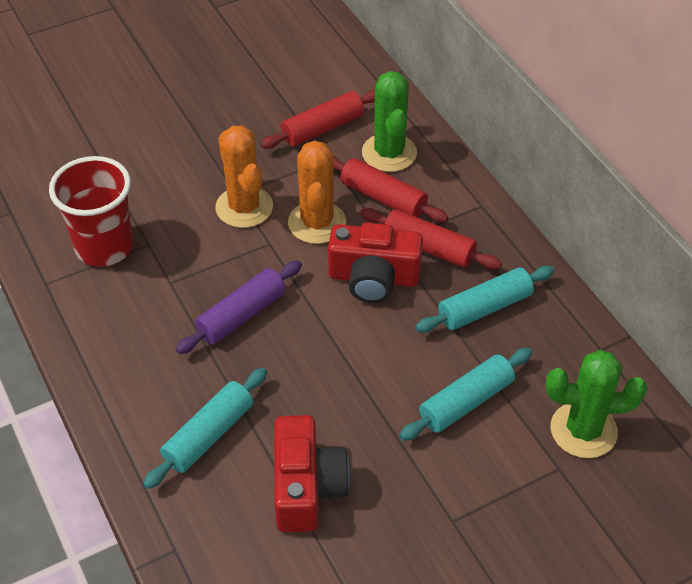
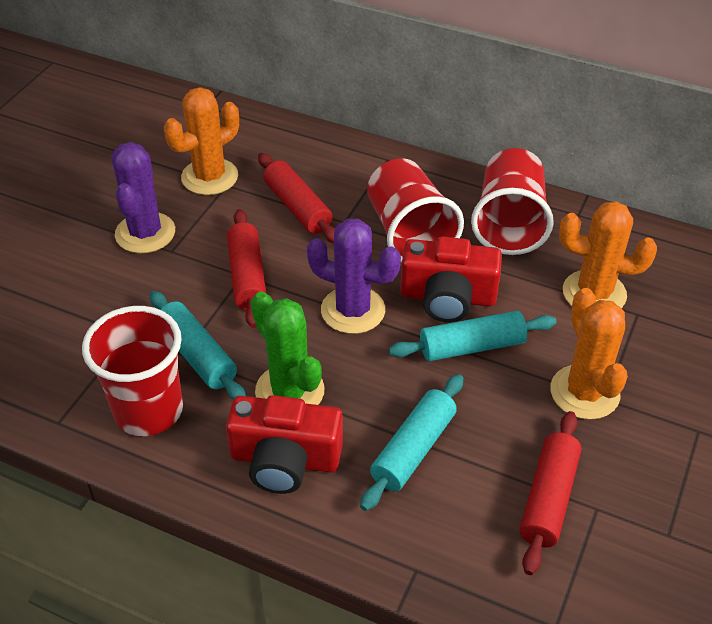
green cactus: 2 -> 1
orange cactus: 2 -> 3
purple cactus: 0 -> 2
purple rolling pin: 1 -> 0
red cup: 1 -> 3

